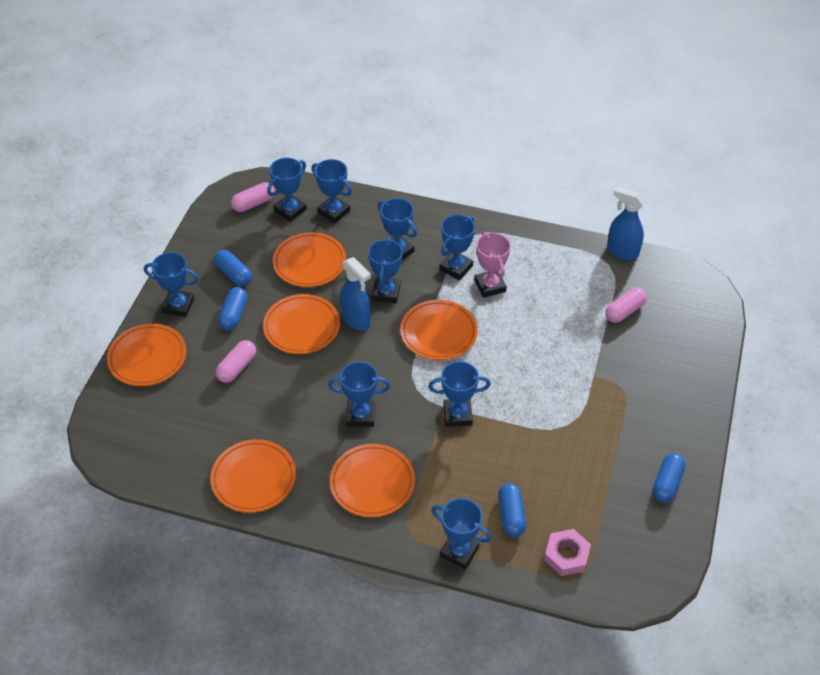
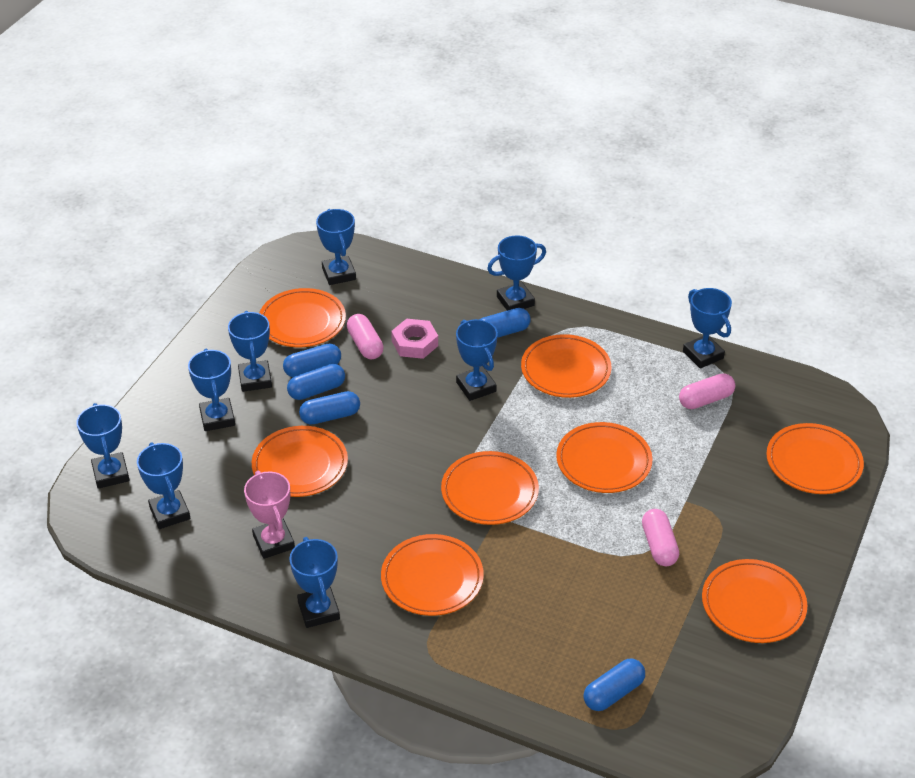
blue capsule: 4 -> 5
blue spray bottle: 2 -> 0
orange plate: 6 -> 8

